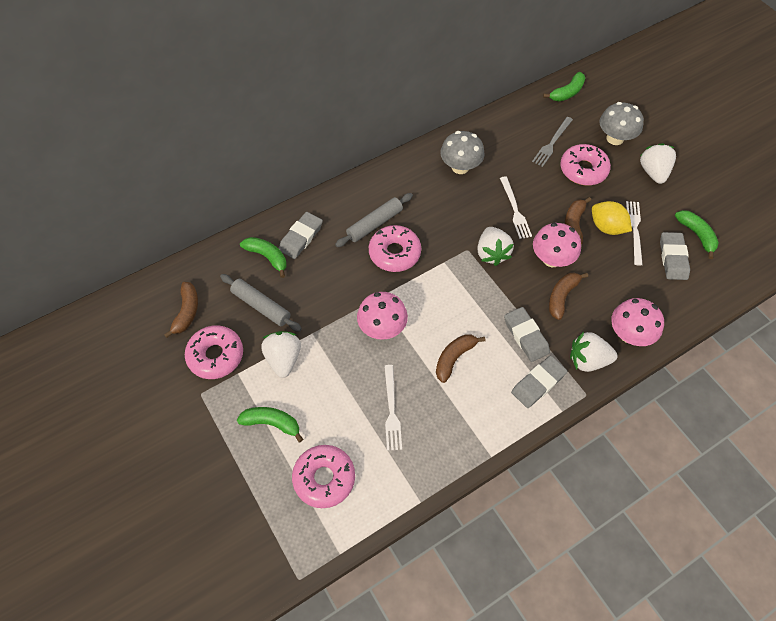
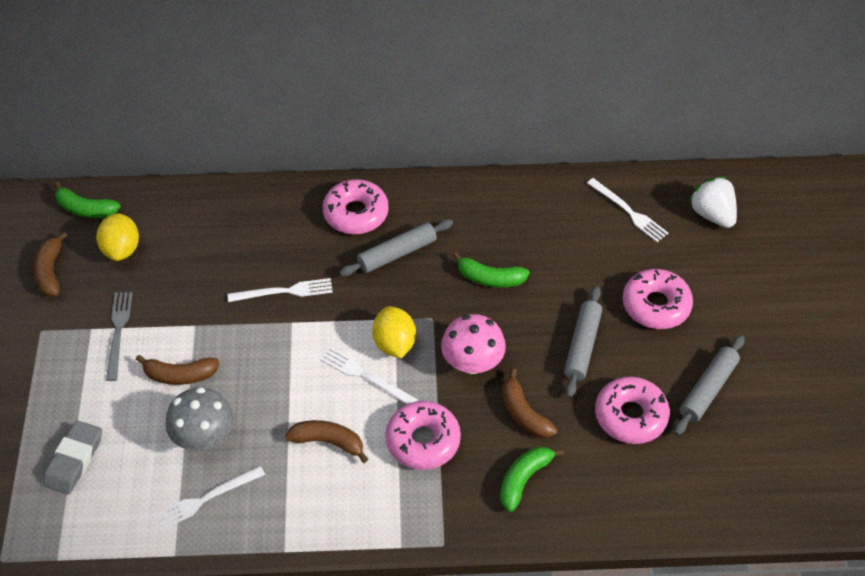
green banana: 4 -> 3
grey eraser: 4 -> 1
grey mushroom: 2 -> 1
grey rolling pin: 2 -> 3
pink mushroom: 3 -> 1
white fork: 3 -> 4
white strawberry: 4 -> 1
yellow lemon: 1 -> 2

